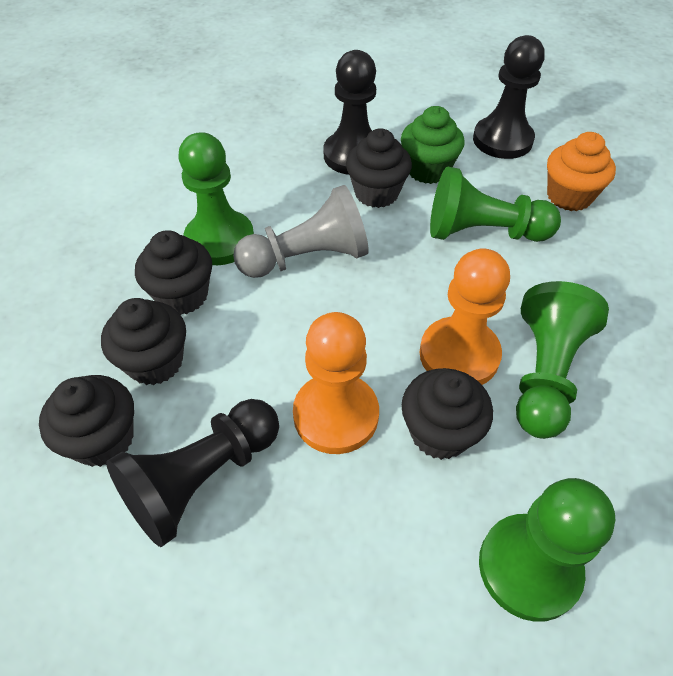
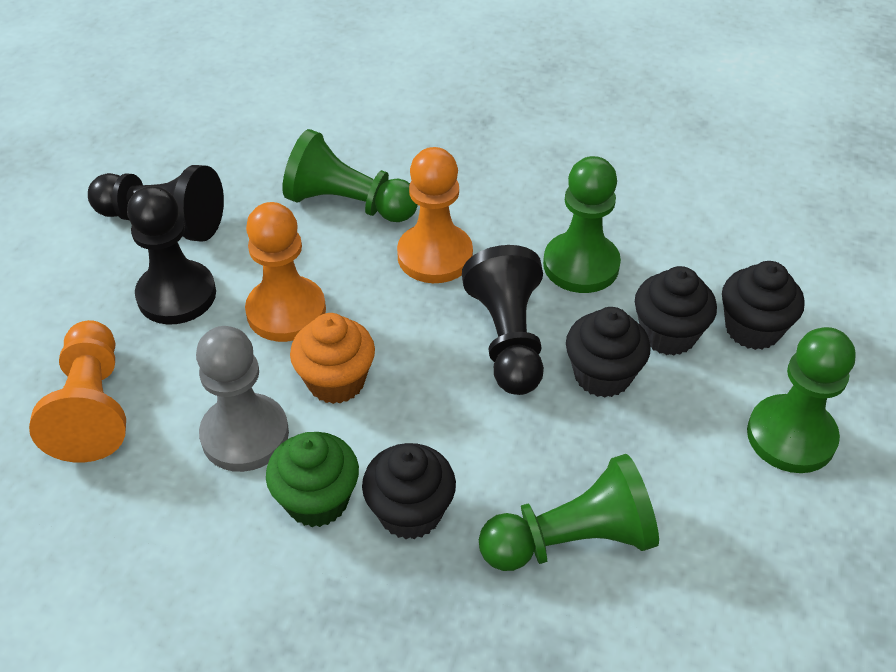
black cupcake: 5 -> 4
orange pawn: 2 -> 3

